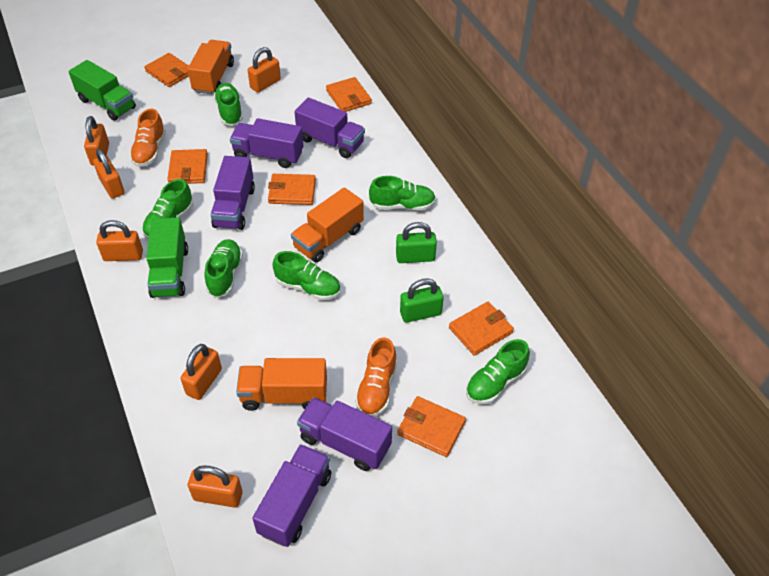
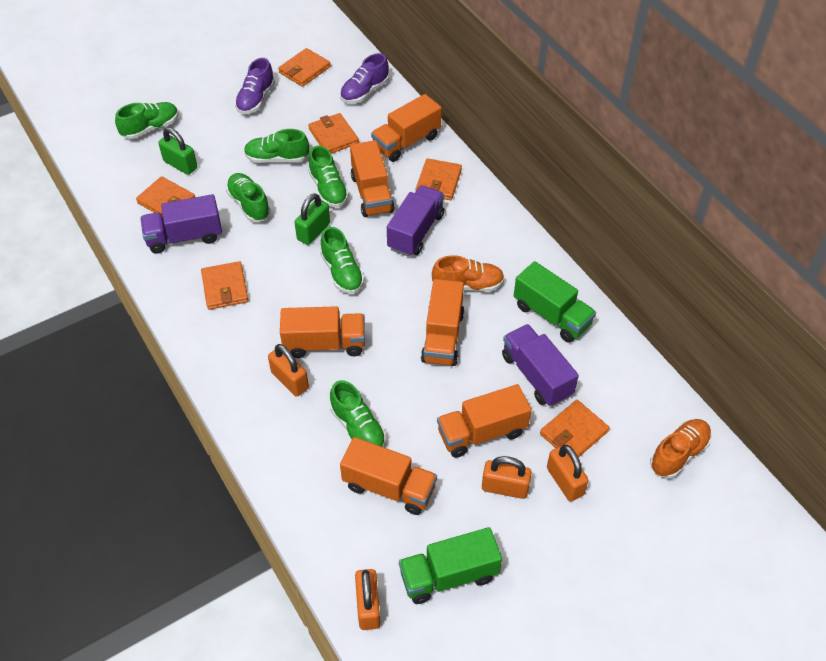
orange padlock: 6 -> 4
orange truck: 3 -> 6
purple shoe: 0 -> 2
purple truck: 5 -> 3

